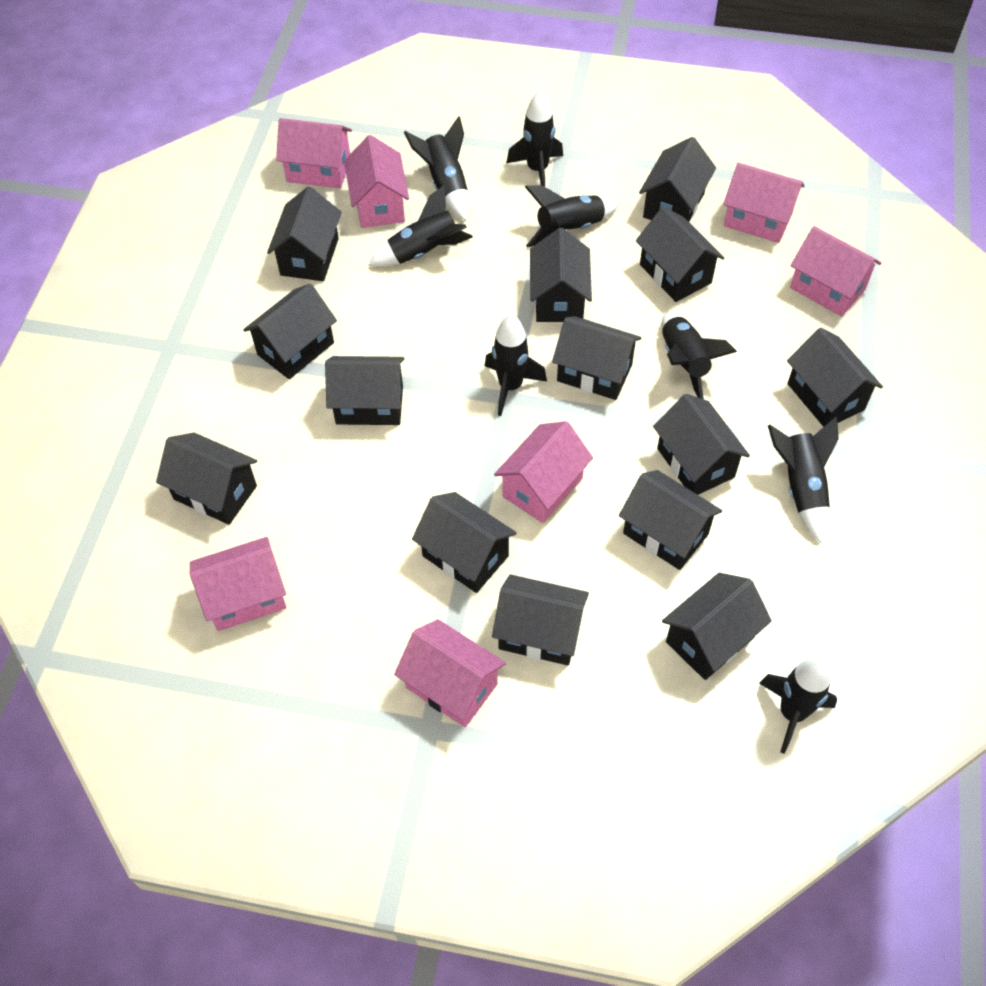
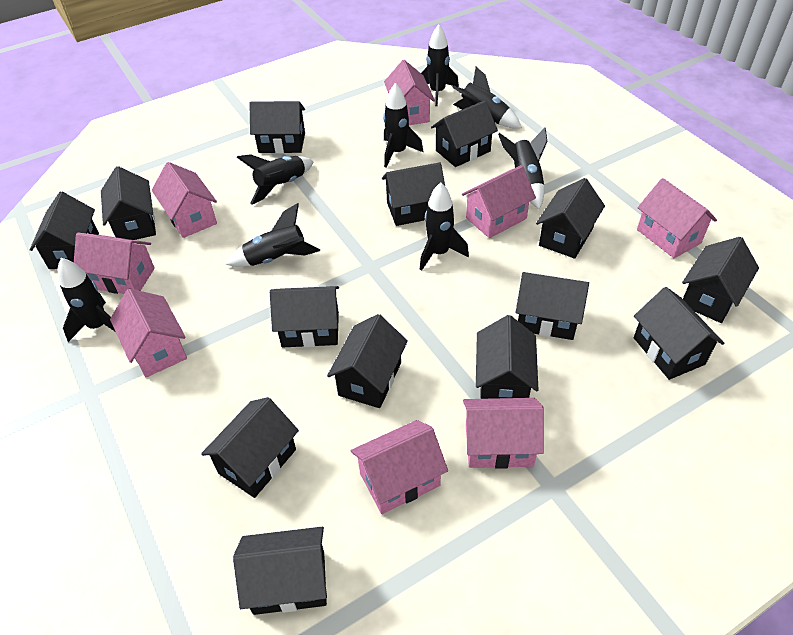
pink house: 7 -> 8

